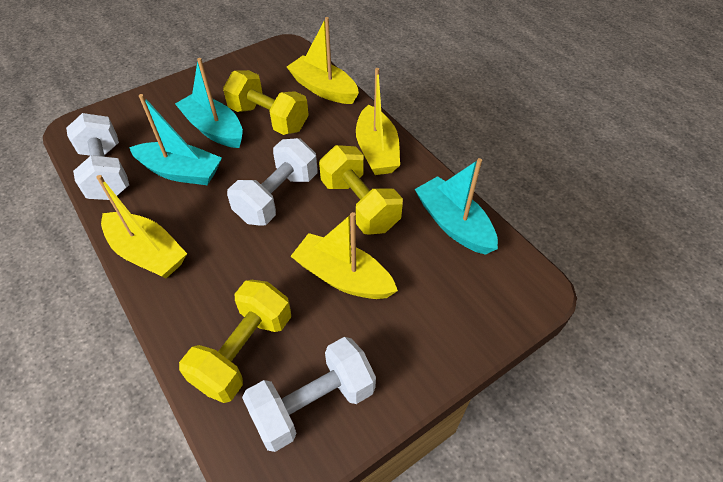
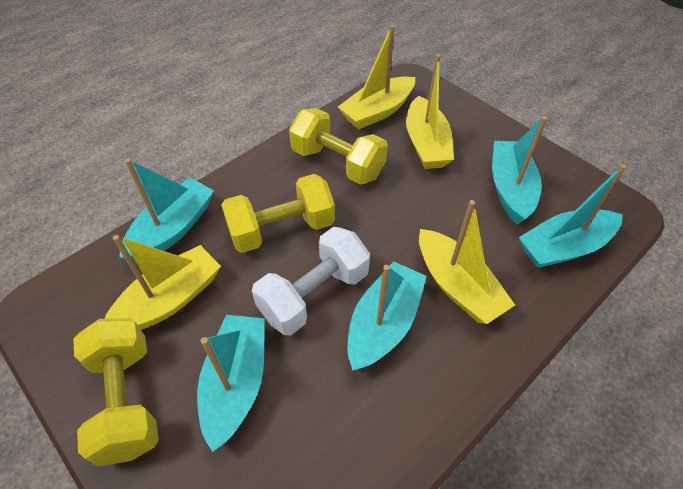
turquoise boat: 3 -> 5
white dumbbell: 3 -> 1

